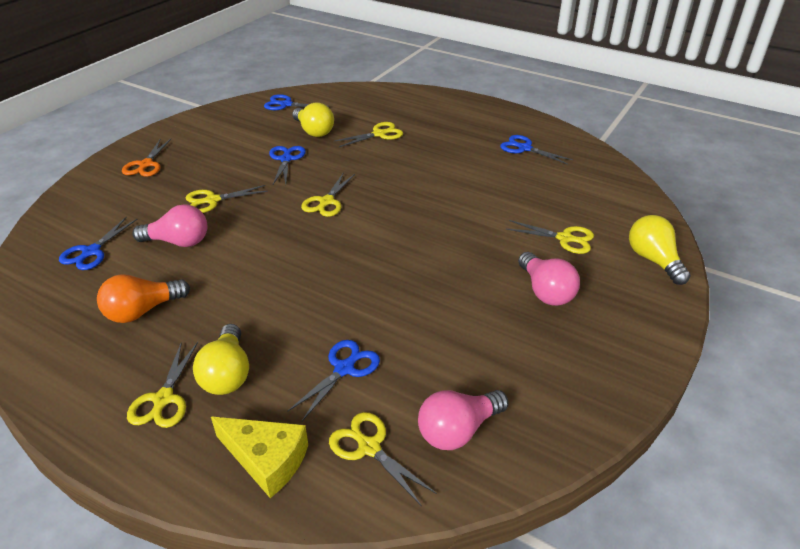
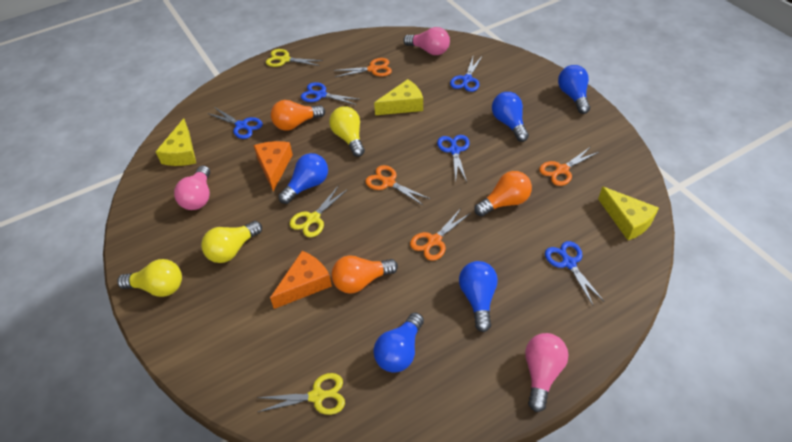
blue light bulb: 0 -> 5
orange cheese: 0 -> 2
orange light bulb: 1 -> 3
orange scissors: 1 -> 4
yellow cheese: 1 -> 3
yellow scissors: 6 -> 3

